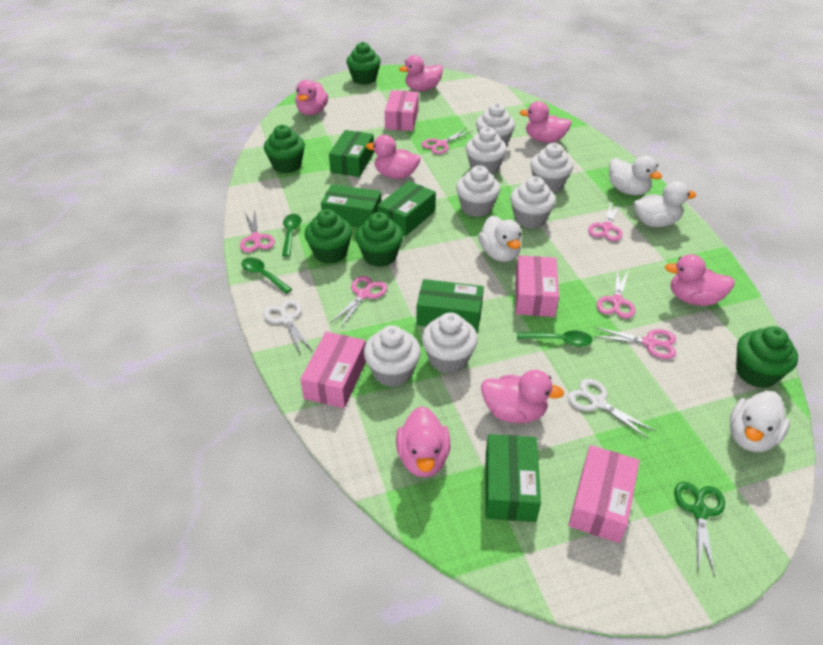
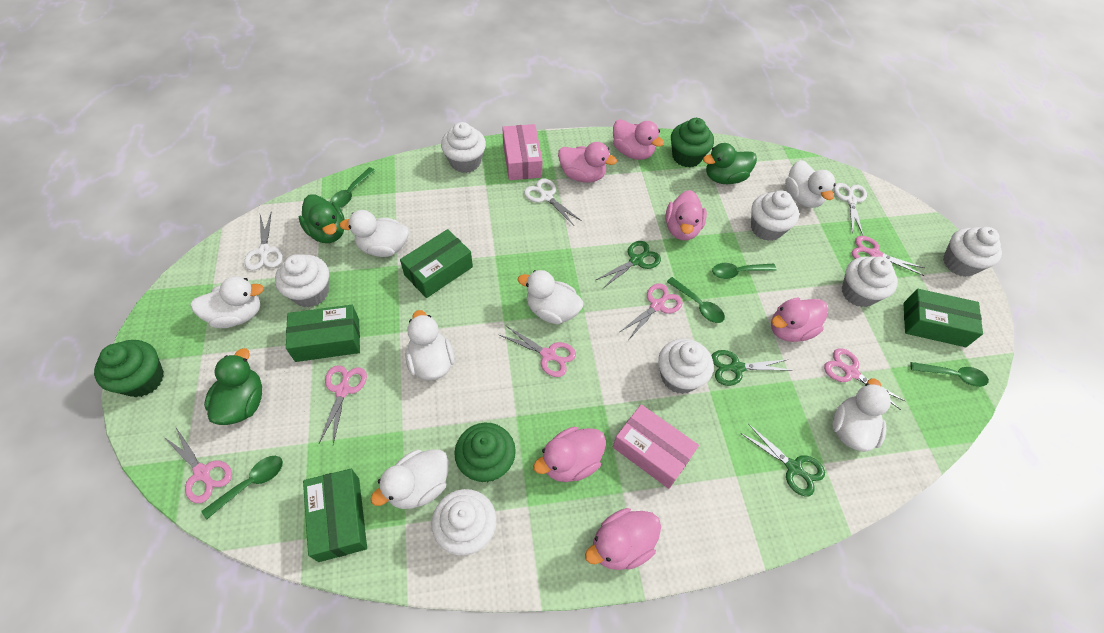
green box: 5 -> 4
green cupcake: 5 -> 3
green duck: 0 -> 3
green scissors: 1 -> 3
green spoon: 3 -> 5
pink box: 4 -> 2
pink duck: 7 -> 6
white duck: 4 -> 7
white scissors: 2 -> 3

